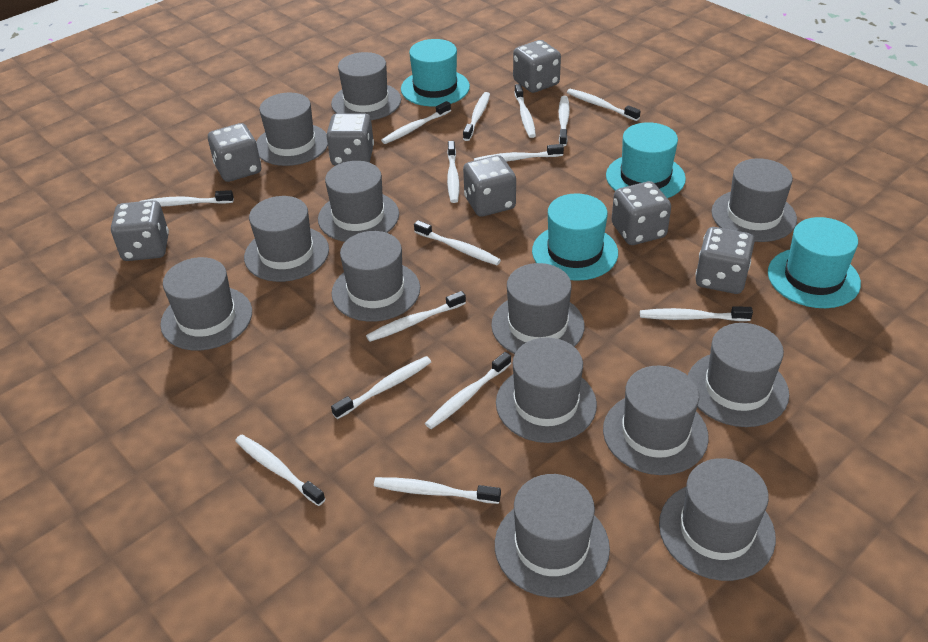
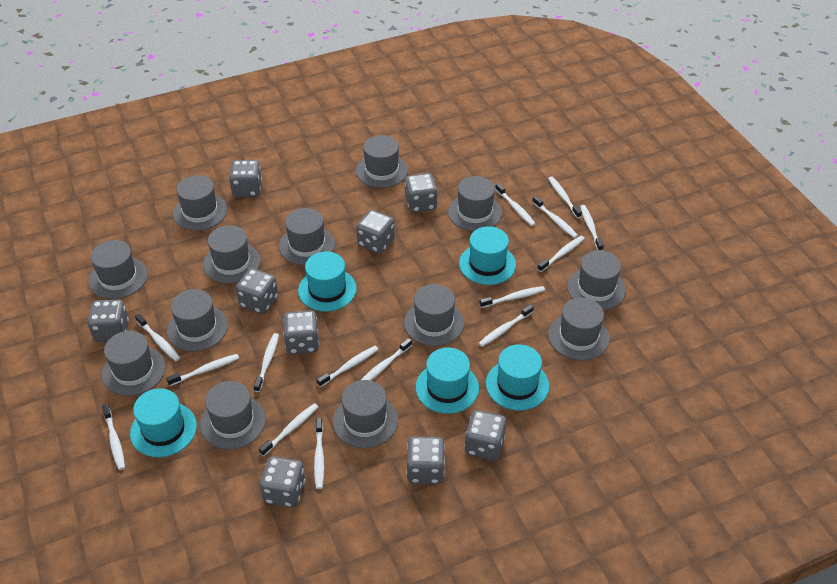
grey dice: 7 -> 9
turquoise hat: 4 -> 5

